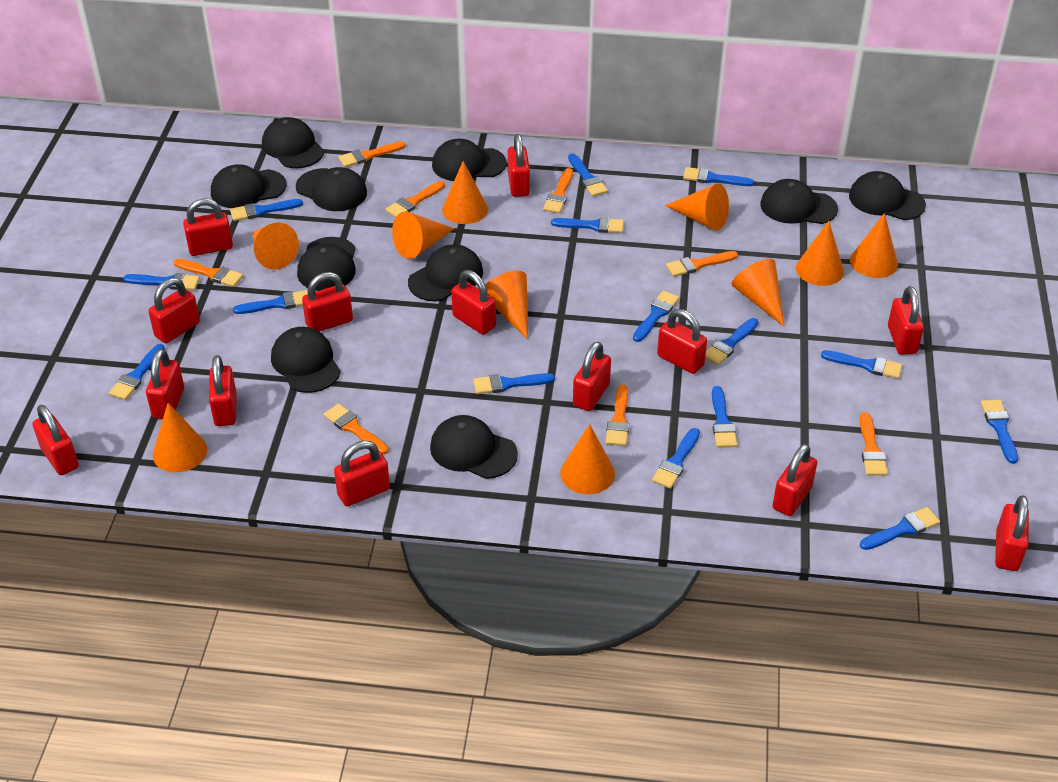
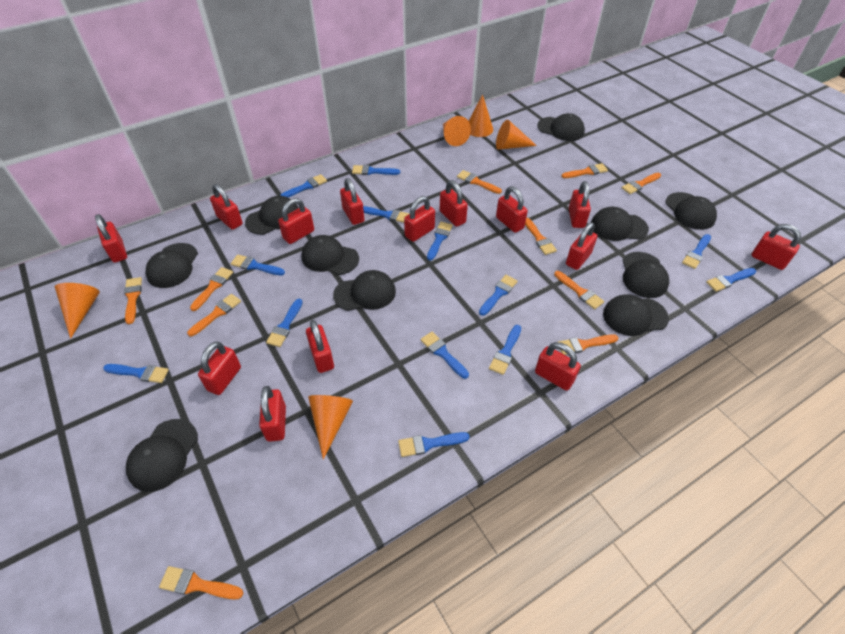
blue brush: 15 -> 13
orange brush: 8 -> 10
orange cone: 10 -> 5

